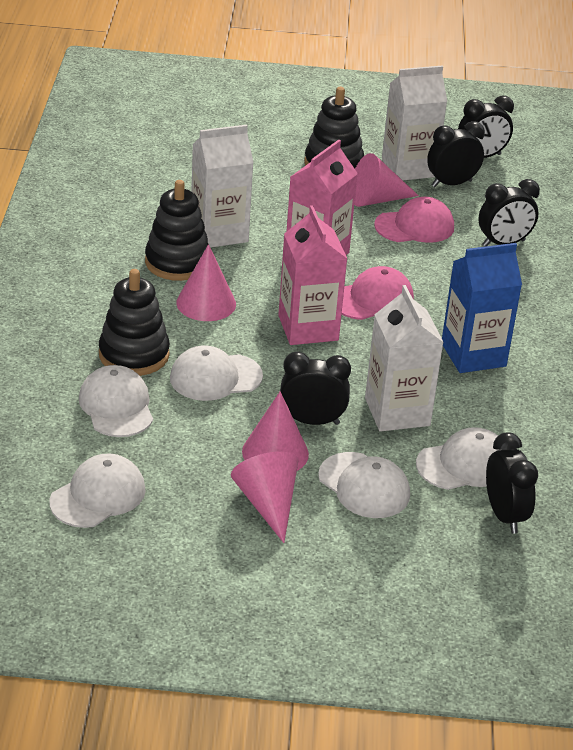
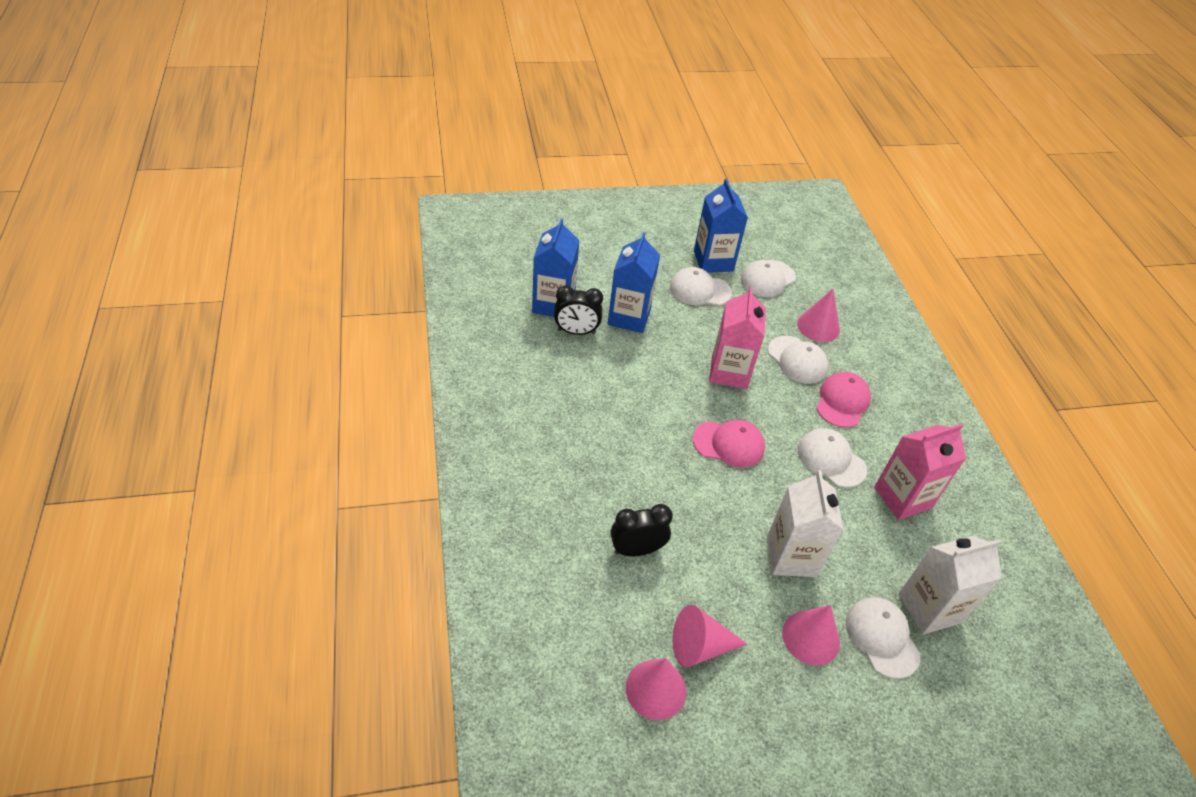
black clock: 5 -> 2
black stacking toy: 3 -> 0
blue carton: 1 -> 3
white carton: 3 -> 2

